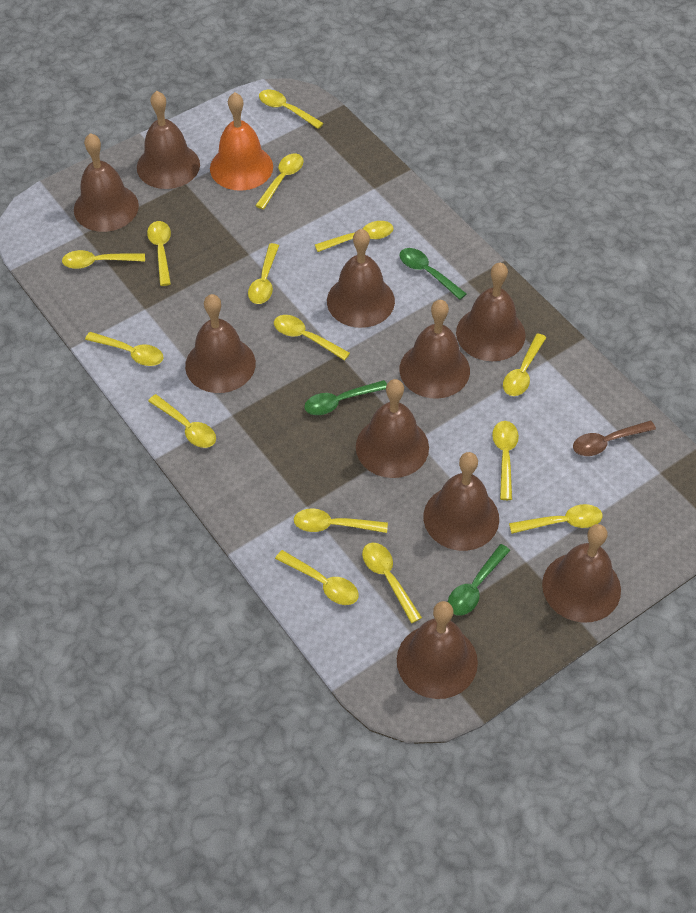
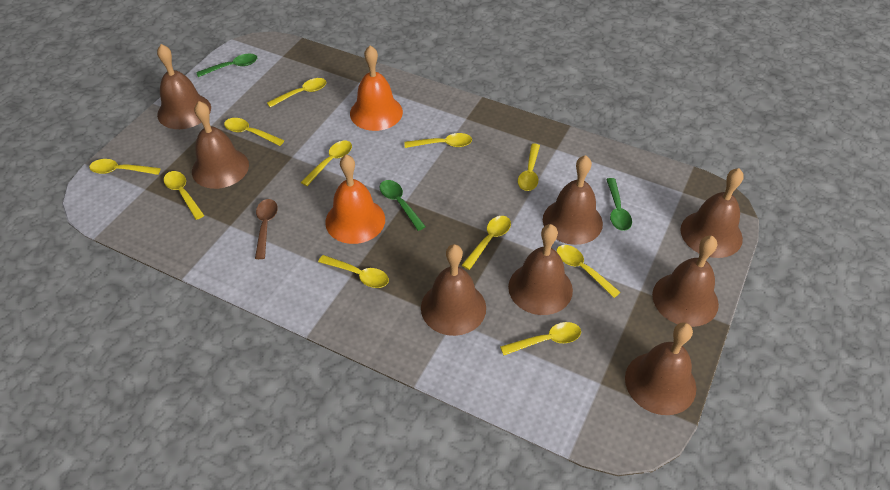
brown bell: 10 -> 8
orange bell: 1 -> 2
yellow spoon: 15 -> 11

